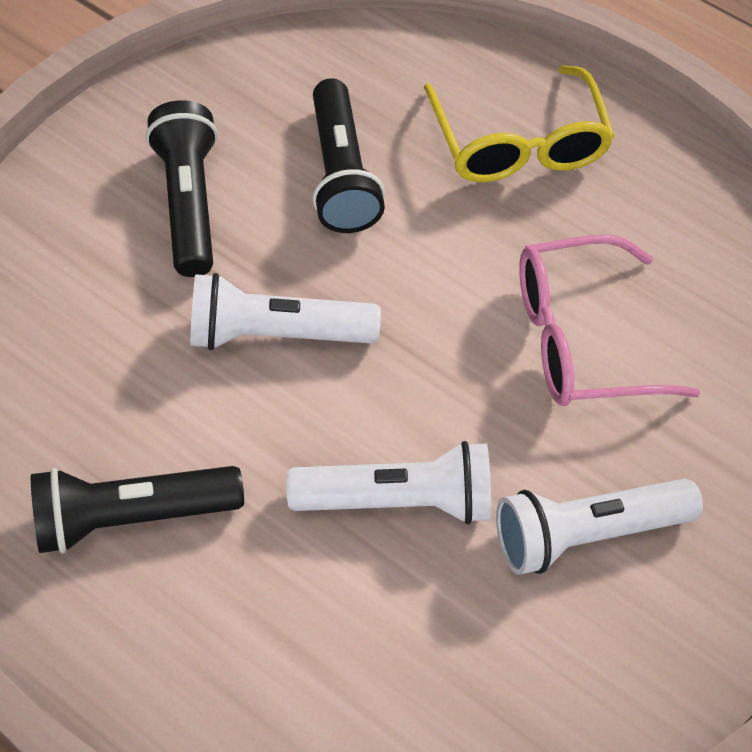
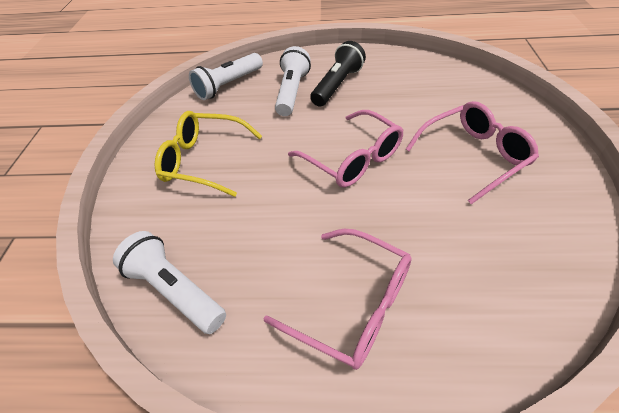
black flashlight: 3 -> 1
pink glasses: 1 -> 3

